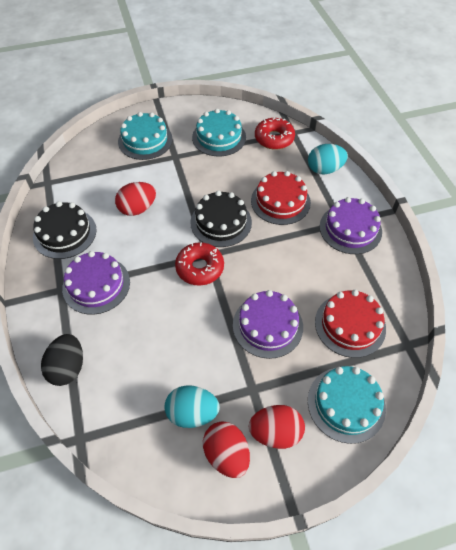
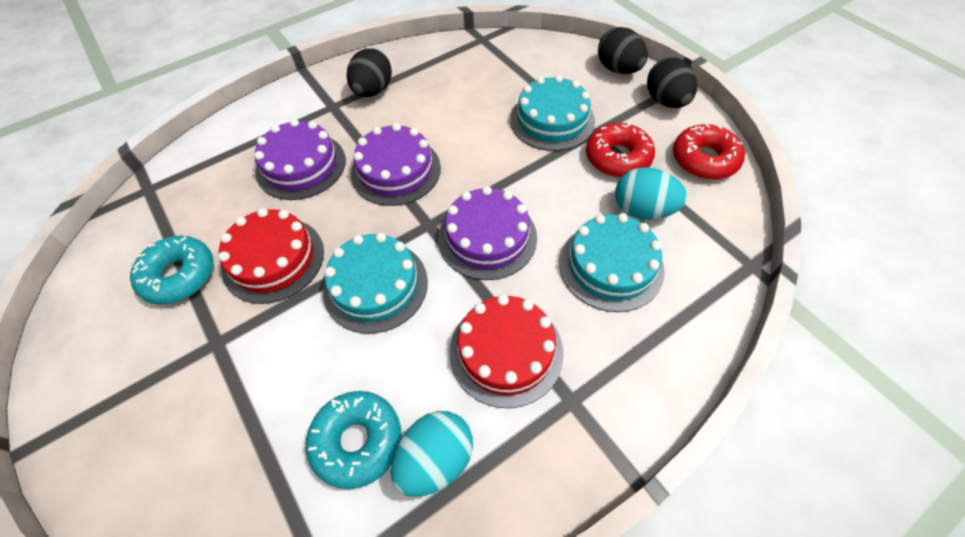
black cake: 2 -> 0
black egg: 1 -> 3
red egg: 3 -> 0
turquoise donut: 0 -> 2

